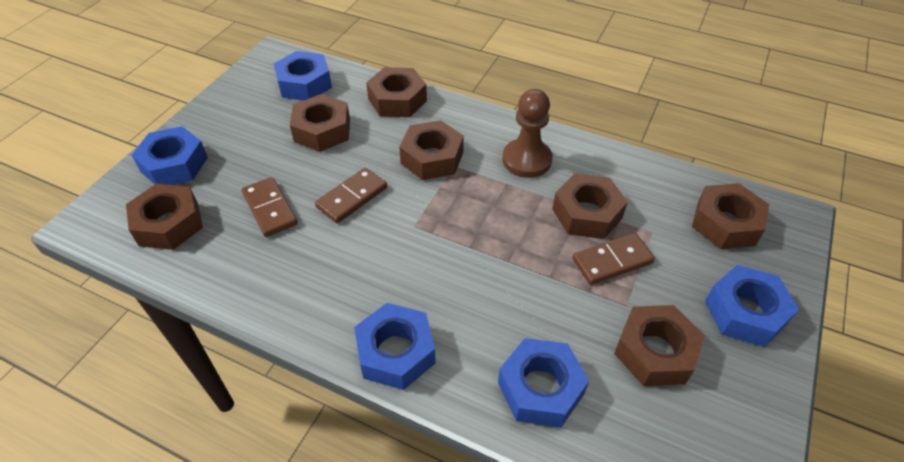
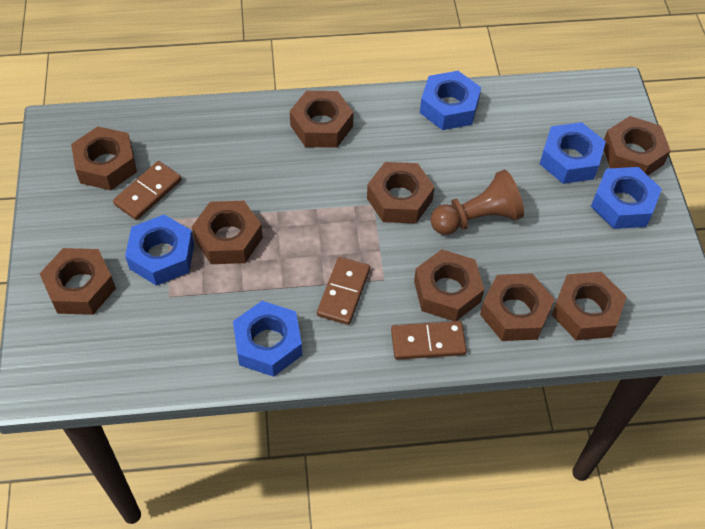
brown nut: 7 -> 9

